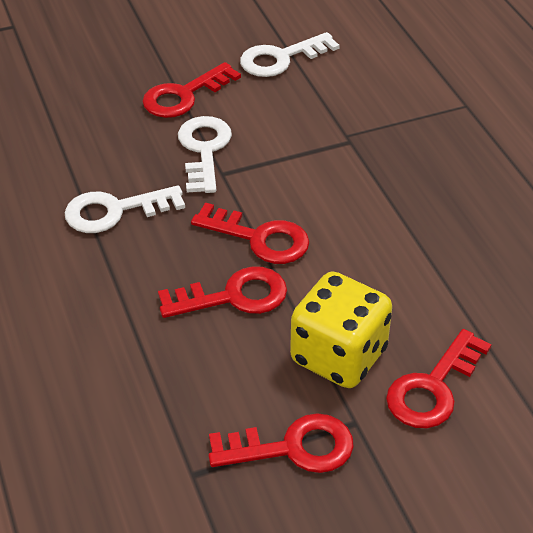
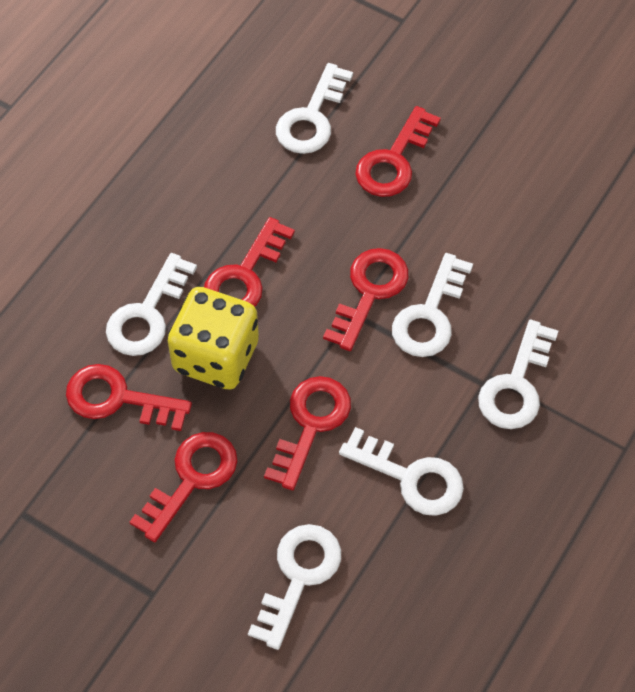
red key: 5 -> 6
white key: 3 -> 6

